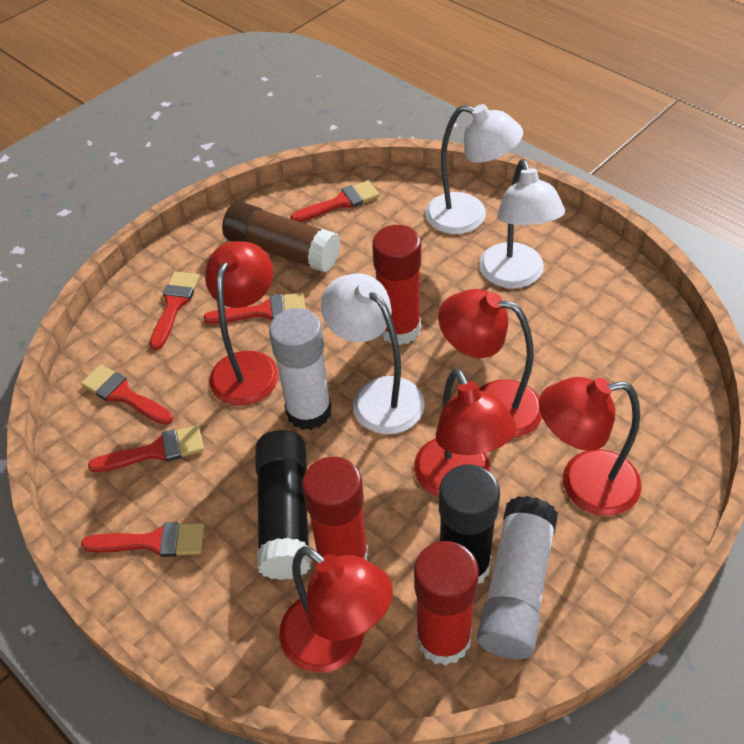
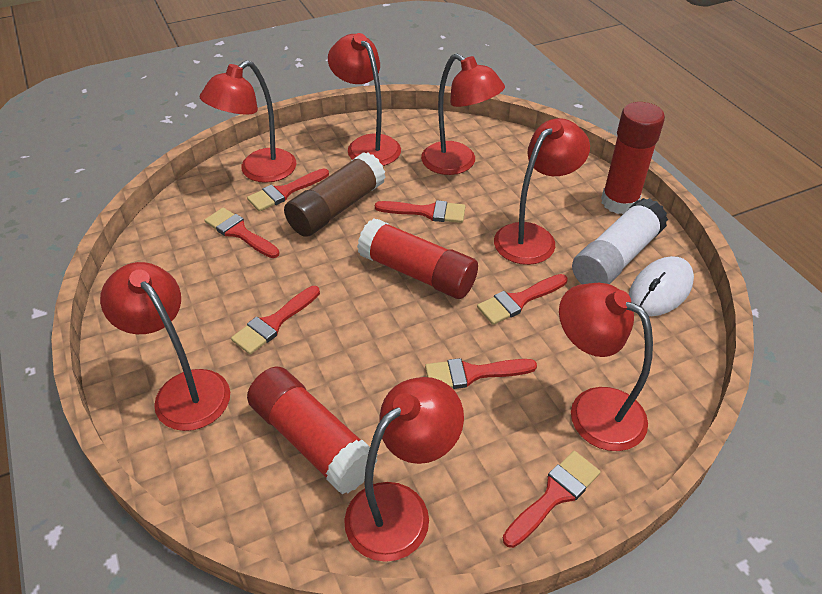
black glue stick: 2 -> 0
red brush: 6 -> 7
red lamp: 5 -> 7
white glue stick: 2 -> 1
white lamp: 3 -> 0
white mouse: 0 -> 1

